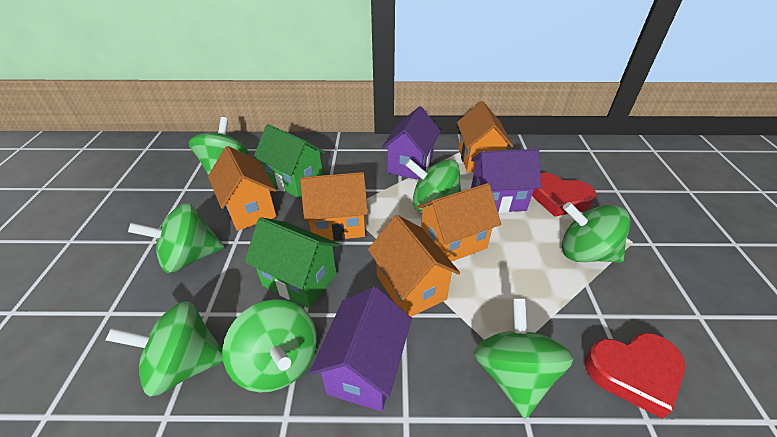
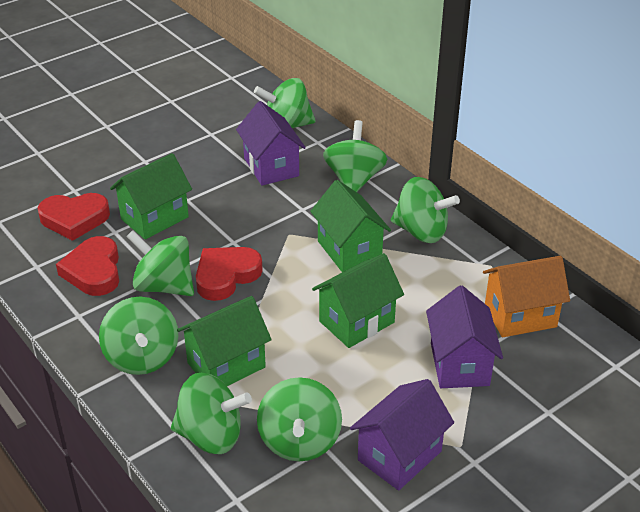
green house: 2 -> 4
orange house: 5 -> 1
red heart: 2 -> 3

